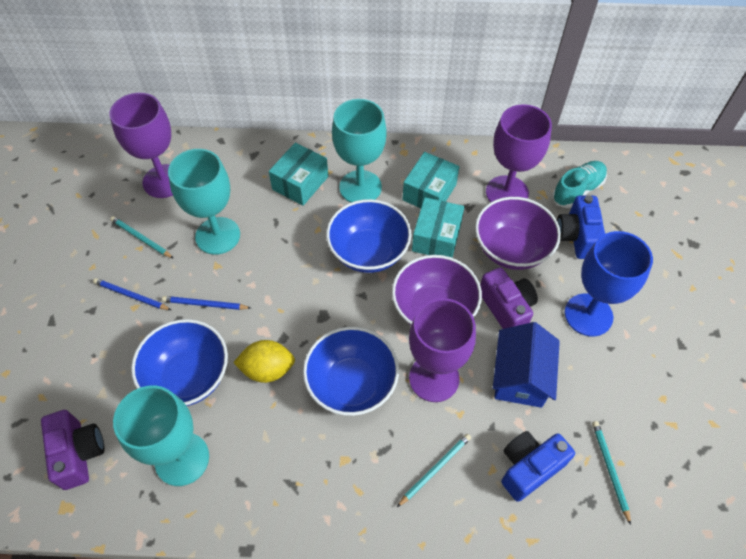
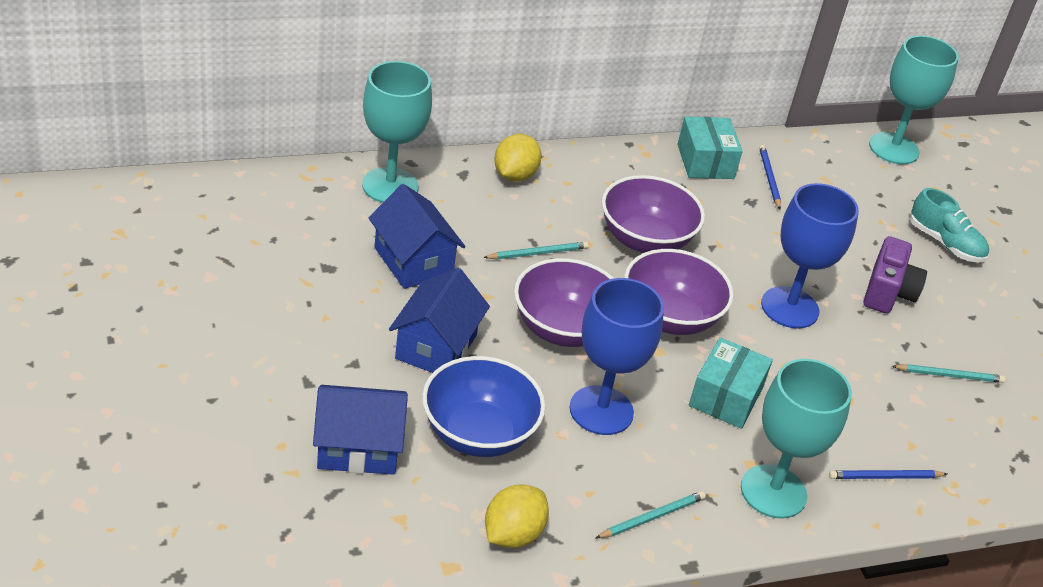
blue bowl: 3 -> 1
blue camera: 2 -> 0
blue goblet: 1 -> 2
blue house: 1 -> 3
purple bowl: 2 -> 3
purple camera: 2 -> 1
purple goblet: 3 -> 0
turquoise box: 3 -> 2
yellow lemon: 1 -> 2

